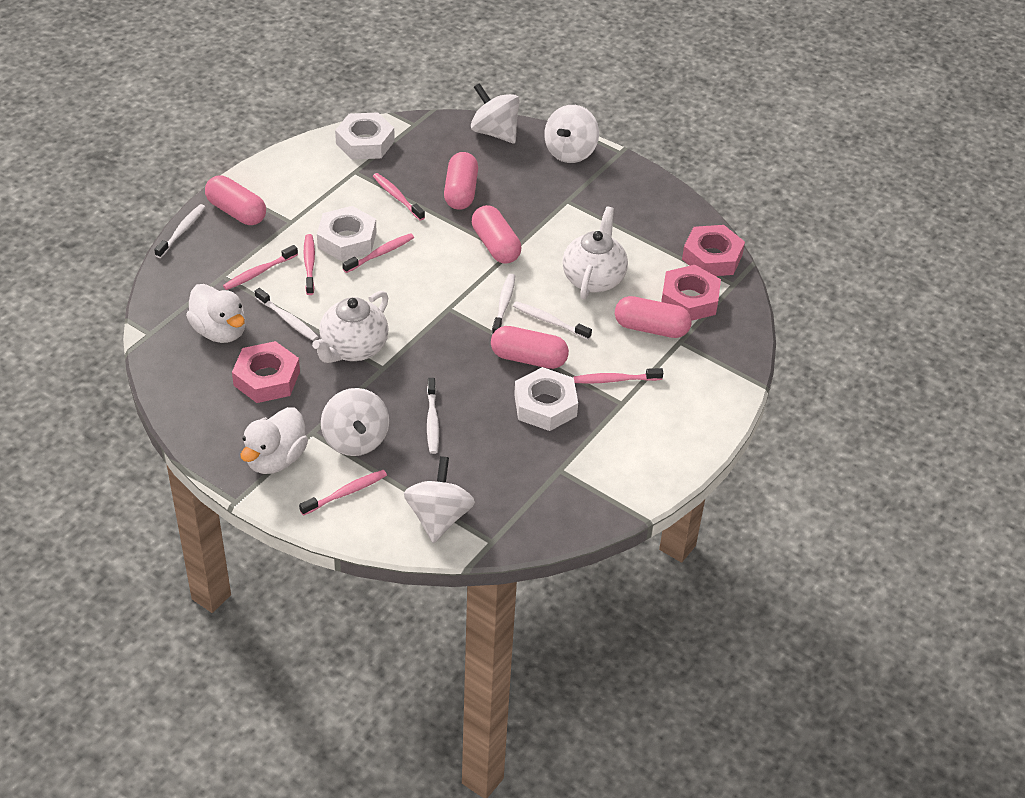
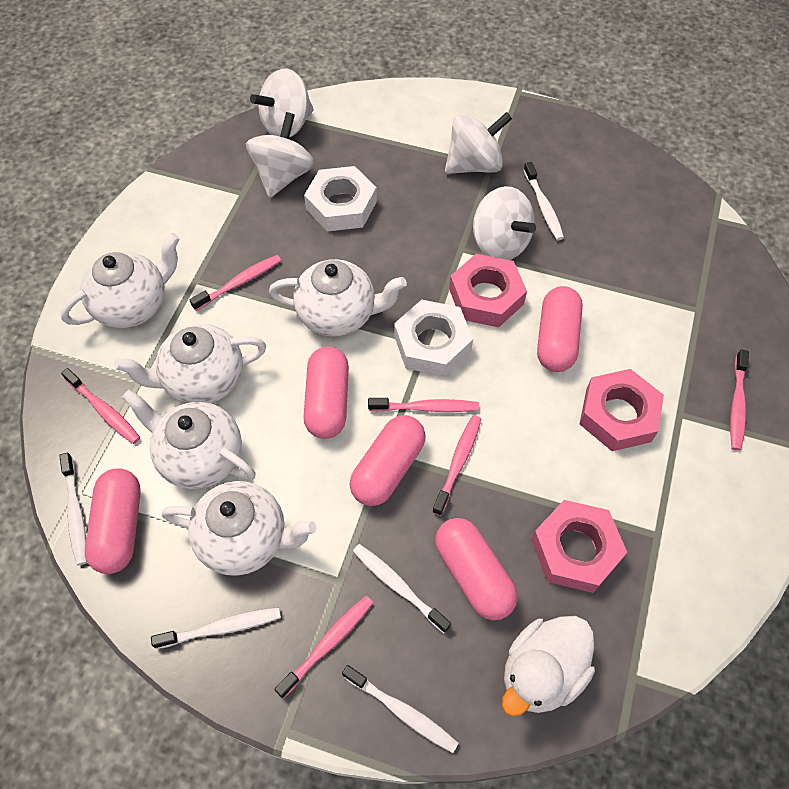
white duck: 2 -> 1
white nut: 3 -> 2
white teapot: 2 -> 5

